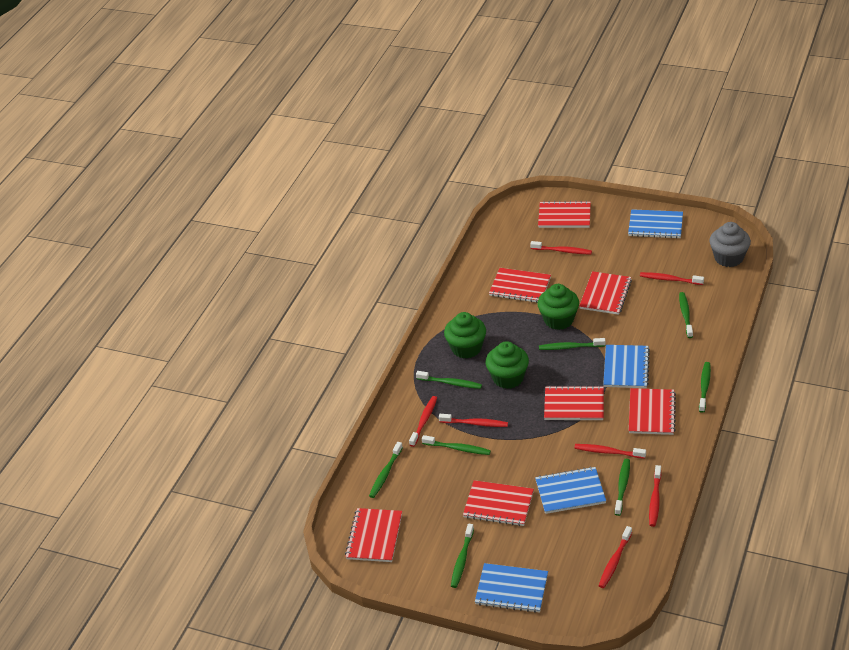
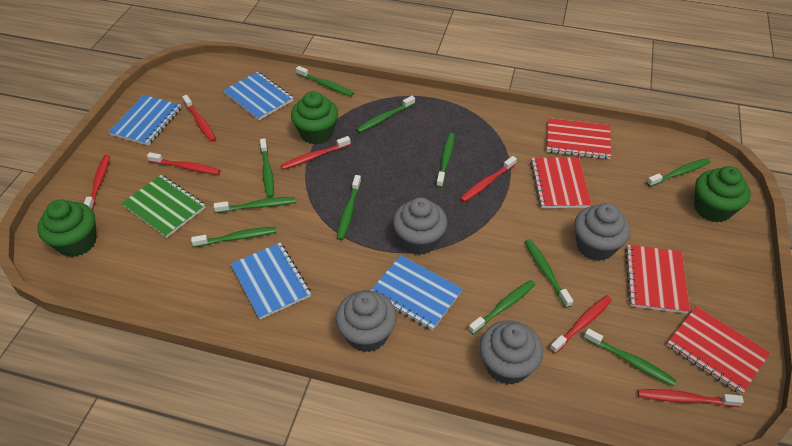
green notebook: 0 -> 1
green toothbrush: 8 -> 11
grey cupcake: 1 -> 4
red notebook: 7 -> 4

